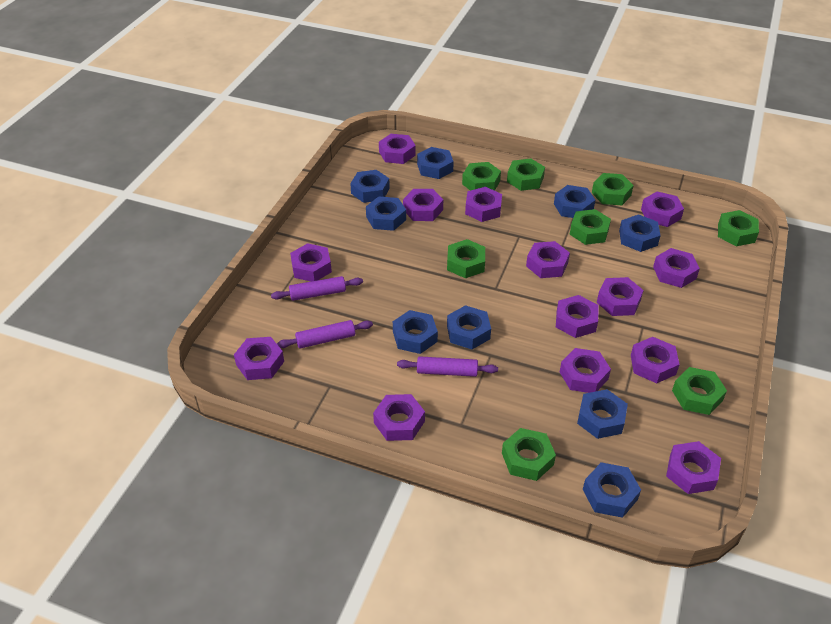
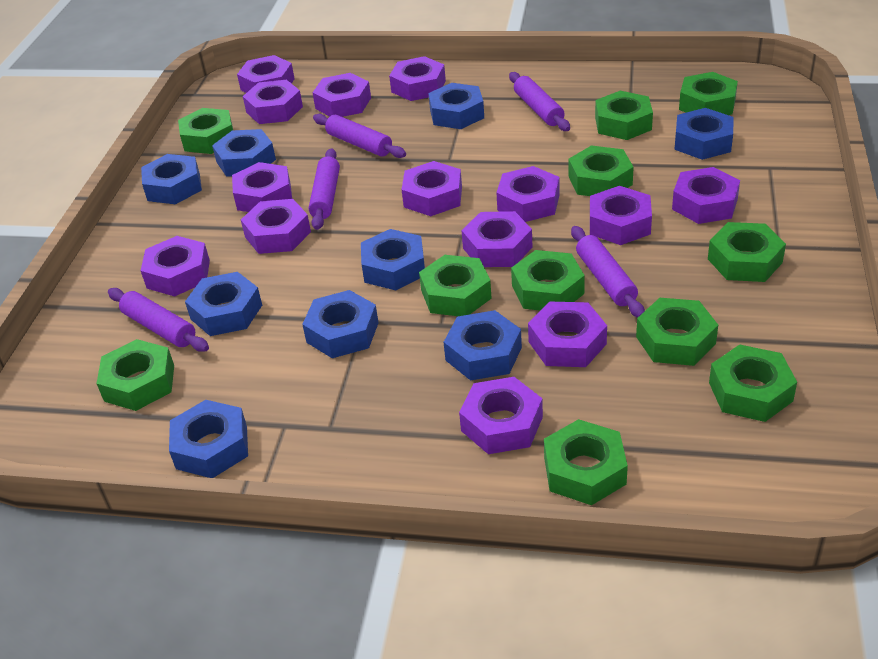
green nut: 8 -> 11
purple rolling pin: 3 -> 5

